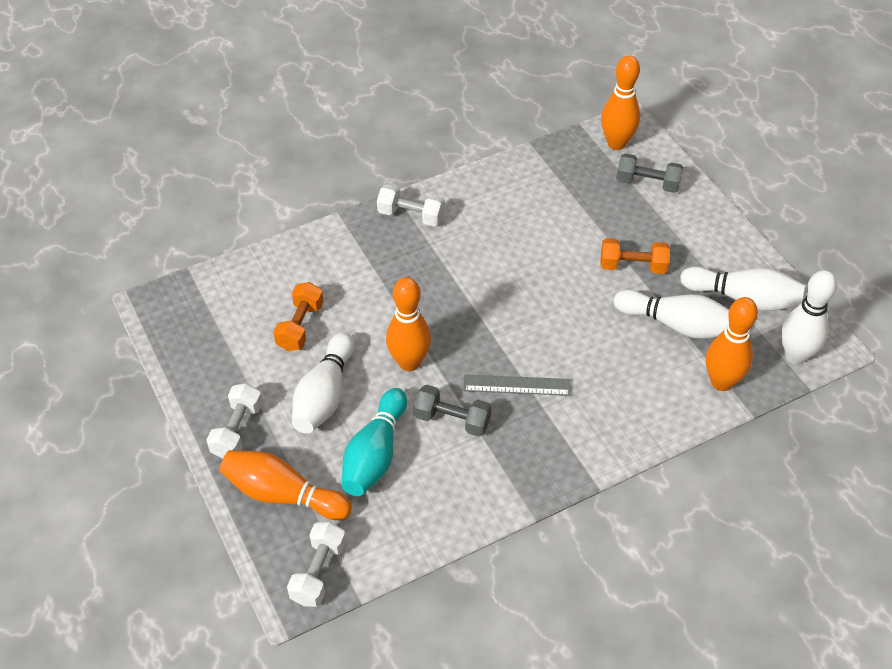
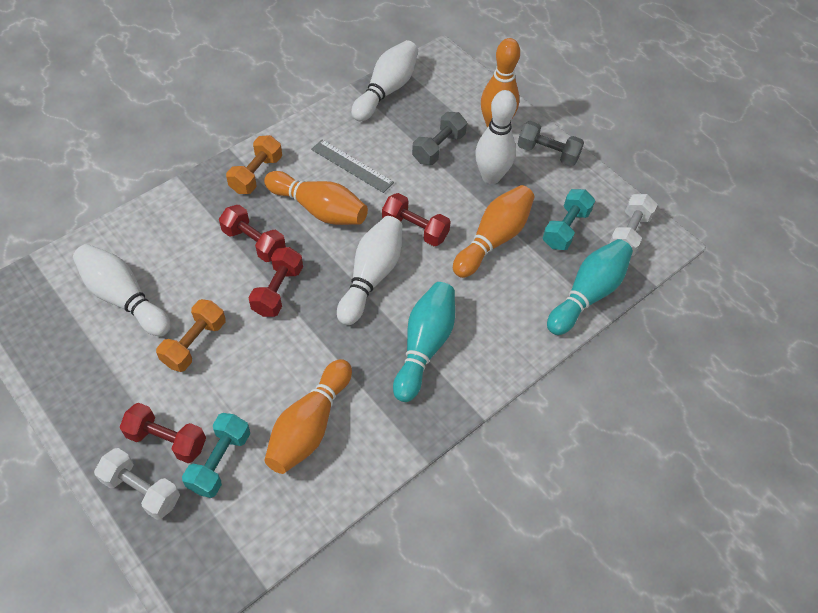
red dumbbell: 0 -> 4
turquoise bowling pin: 1 -> 2
turquoise dumbbell: 0 -> 2
white dumbbell: 3 -> 2

